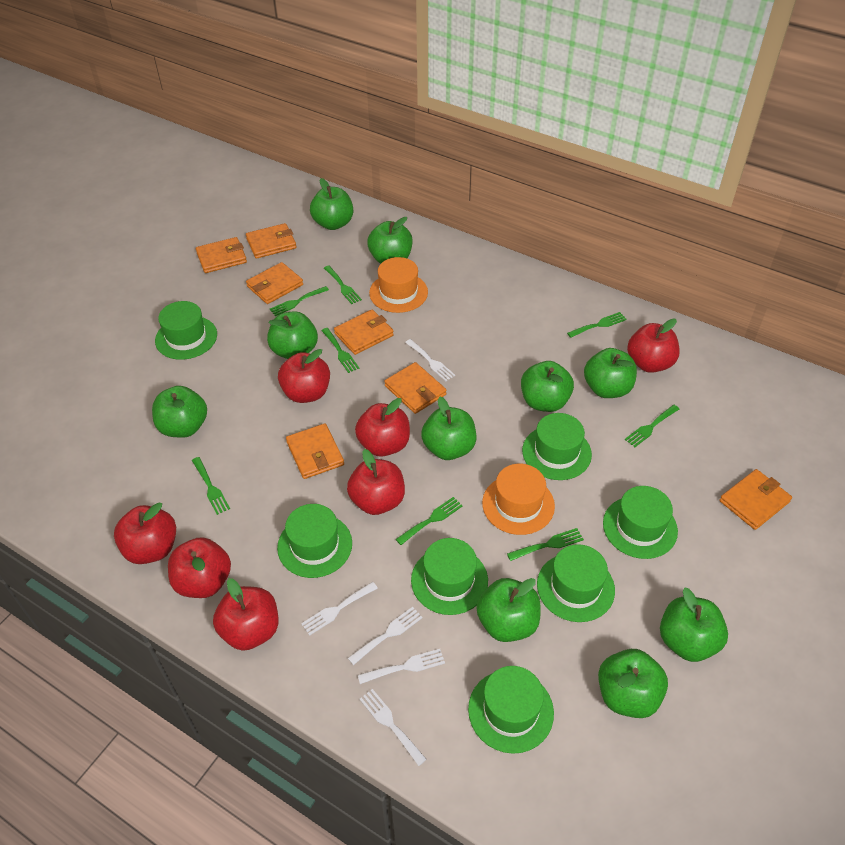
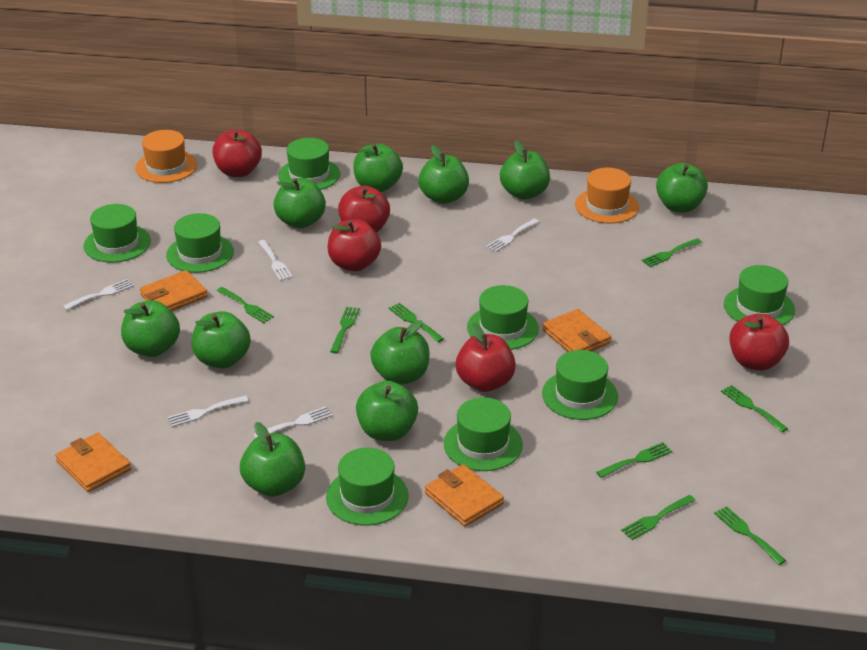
green hat: 7 -> 8
orange wallet: 7 -> 4
red apple: 7 -> 5

